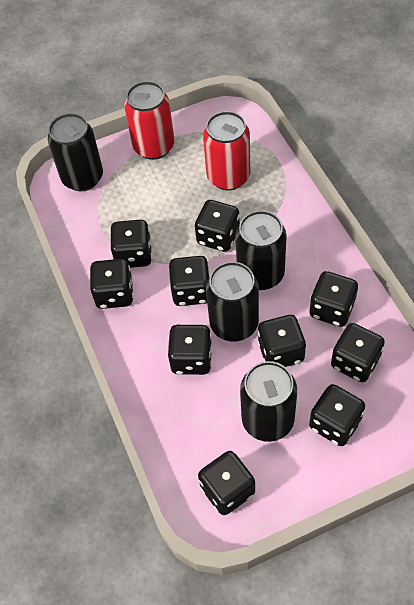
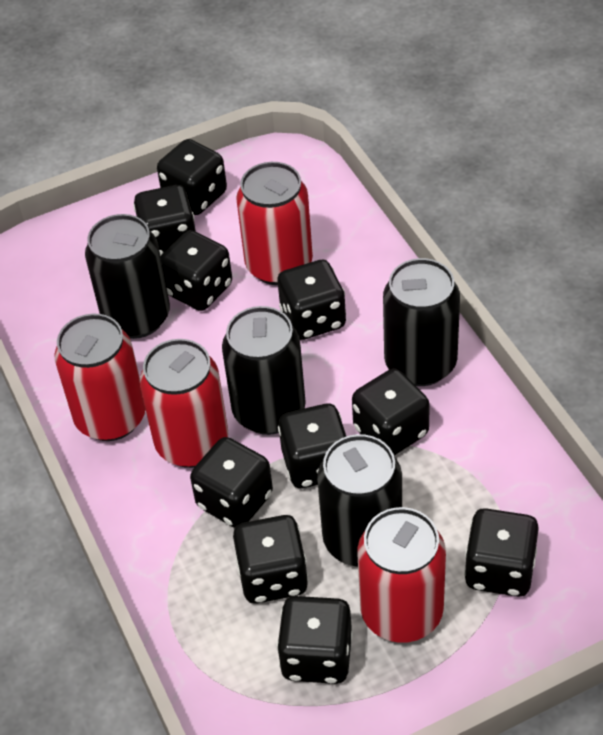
red can: 2 -> 4

